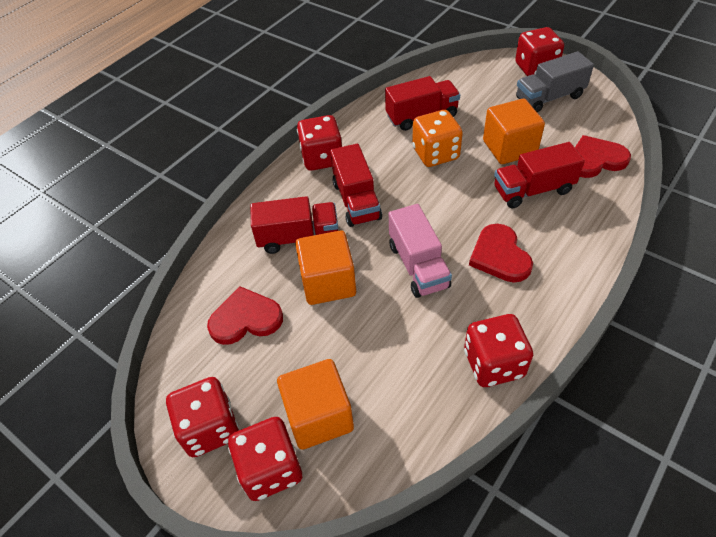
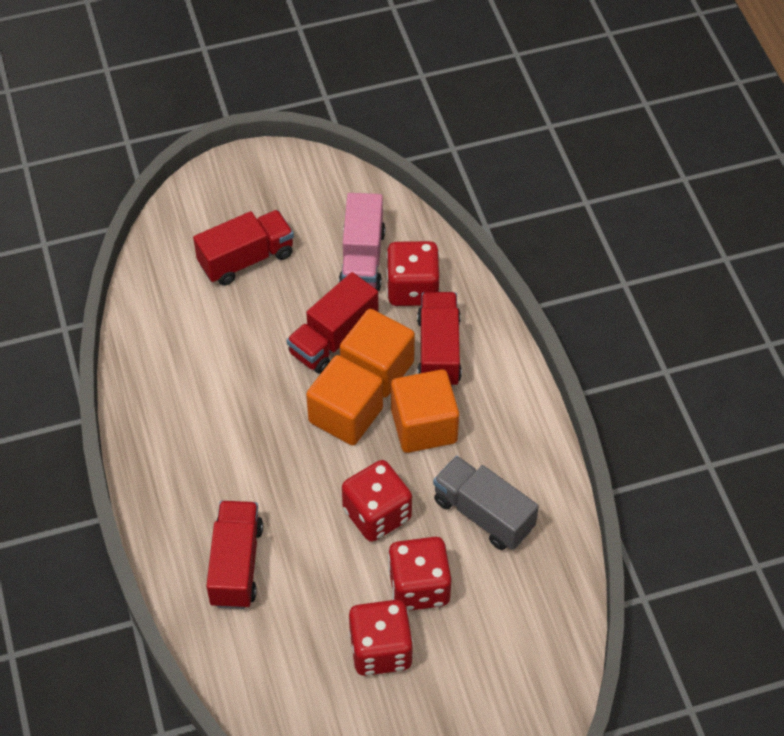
orange dice: 1 -> 0
red dice: 5 -> 4
red heart: 3 -> 0

